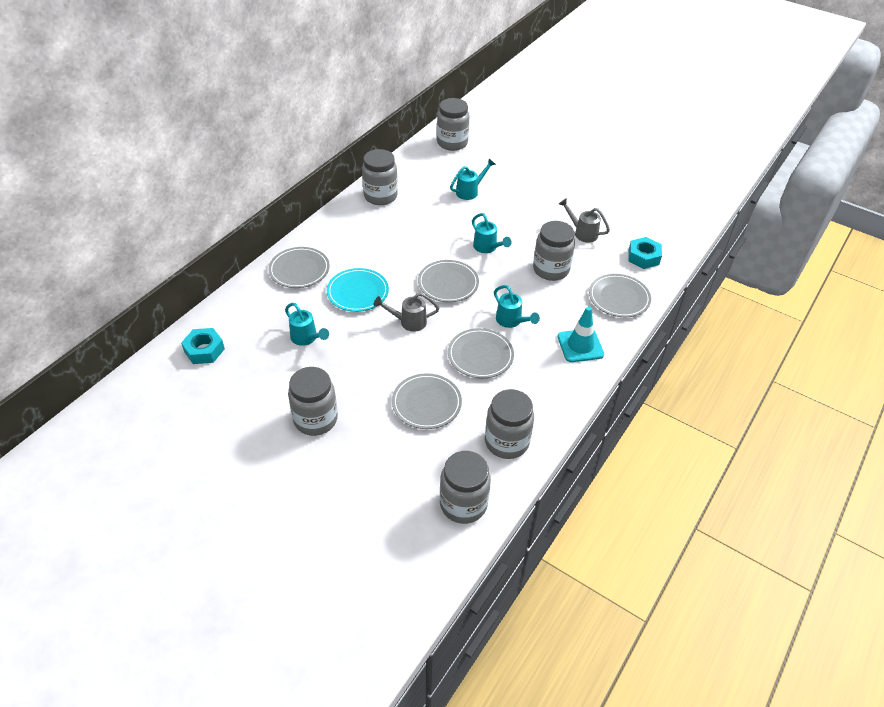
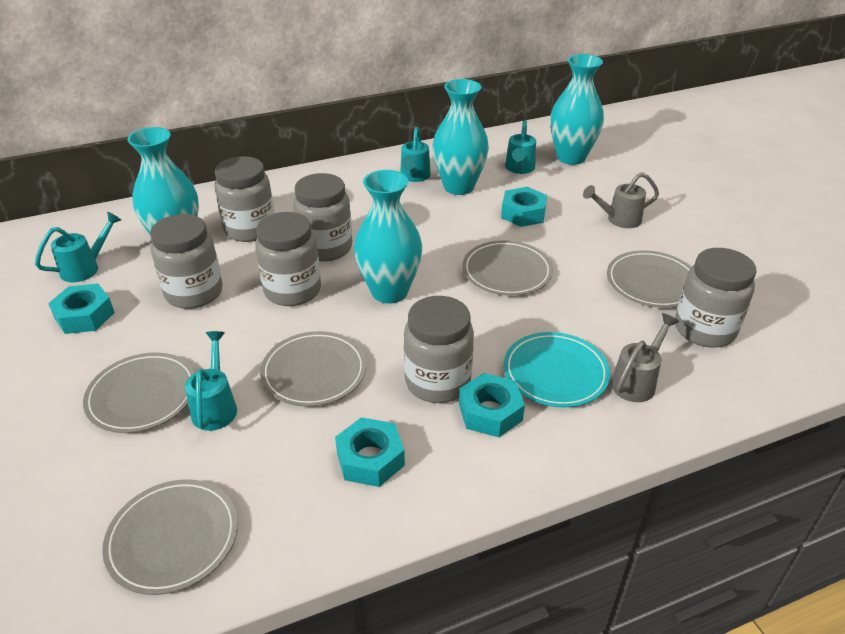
turquoise nut: 2 -> 4
turquoise traffic cone: 1 -> 0
turquoise vase: 0 -> 4

